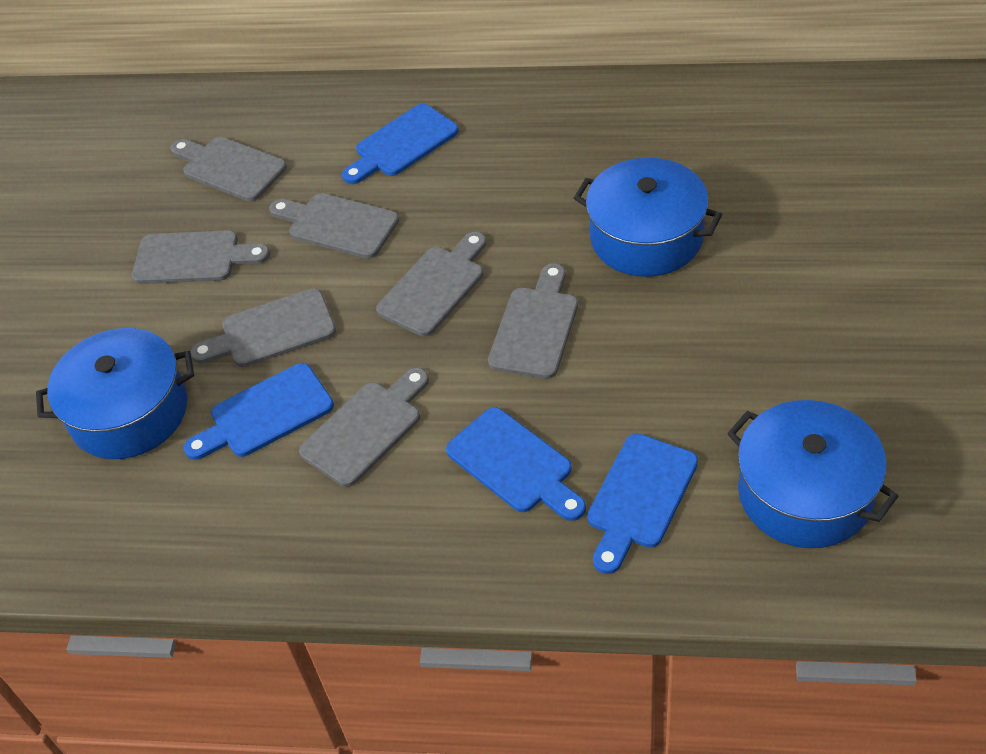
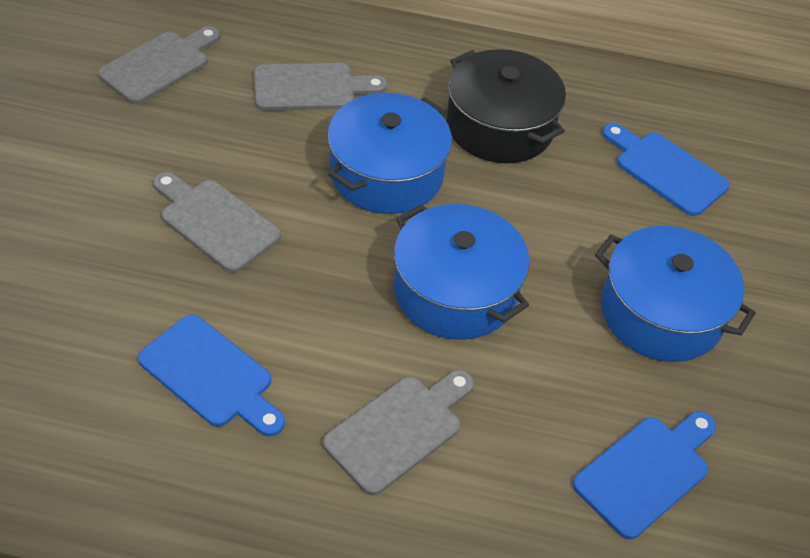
black pot: 0 -> 1
blue cutting board: 4 -> 3
grey cutting board: 7 -> 4

